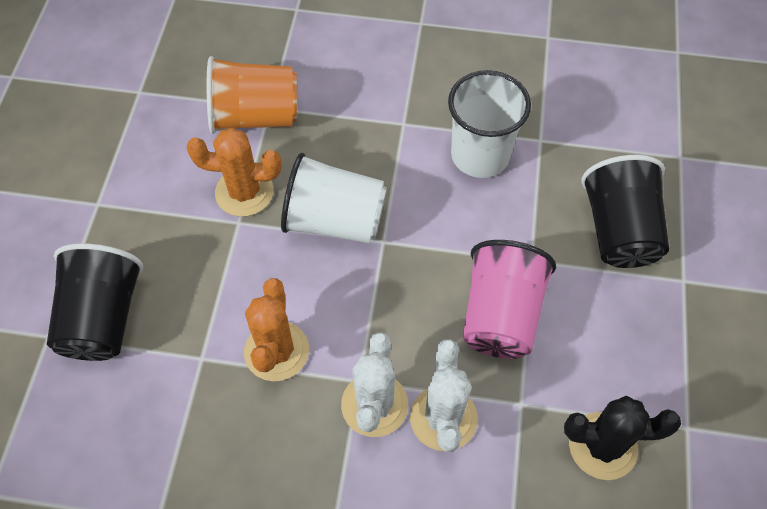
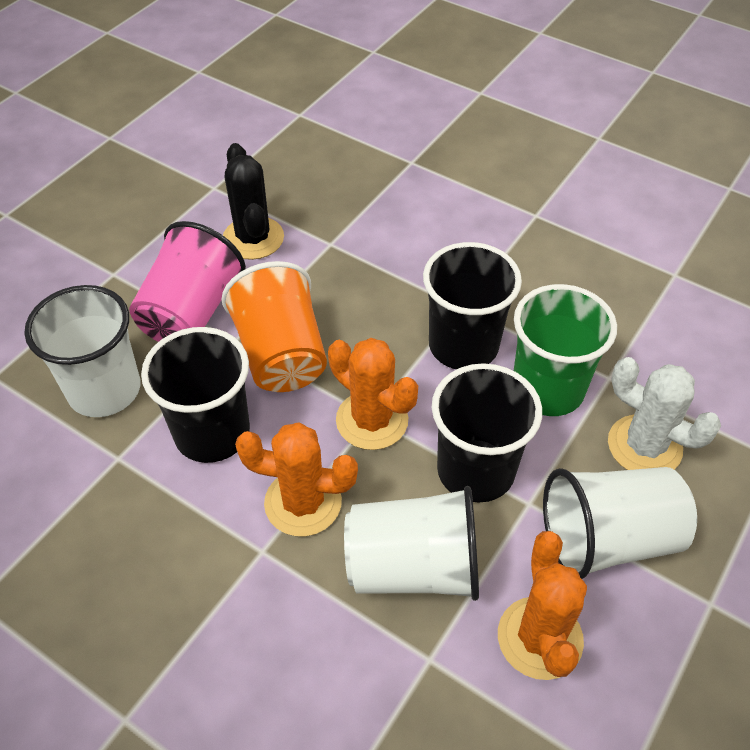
black cup: 2 -> 3
green cup: 0 -> 1
orange cactus: 2 -> 3
white cactus: 2 -> 1
white cup: 2 -> 3

